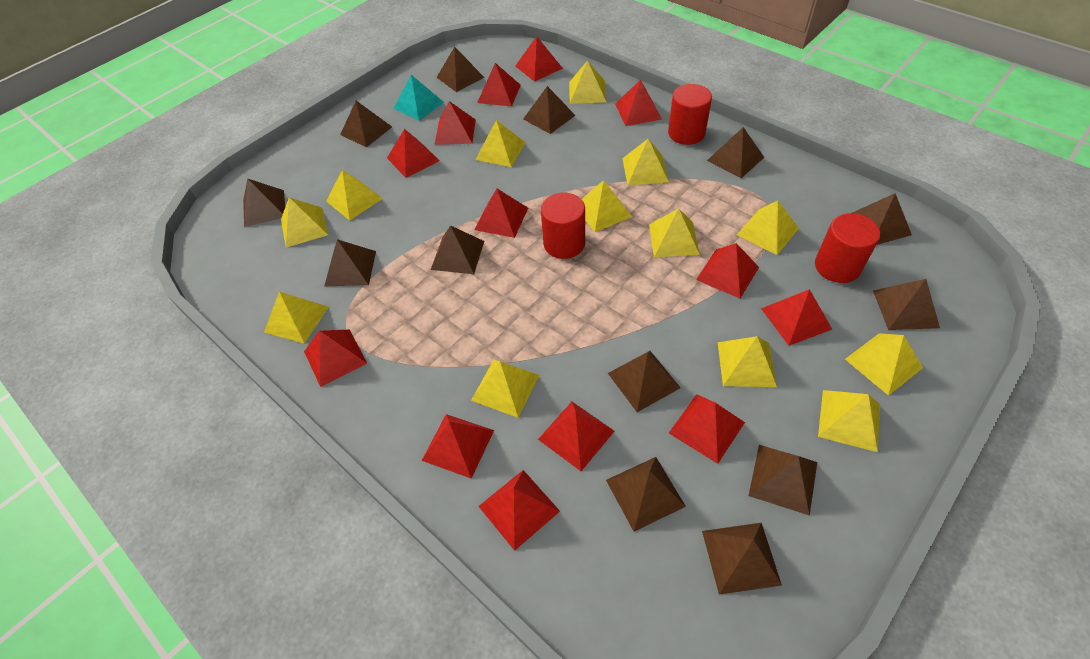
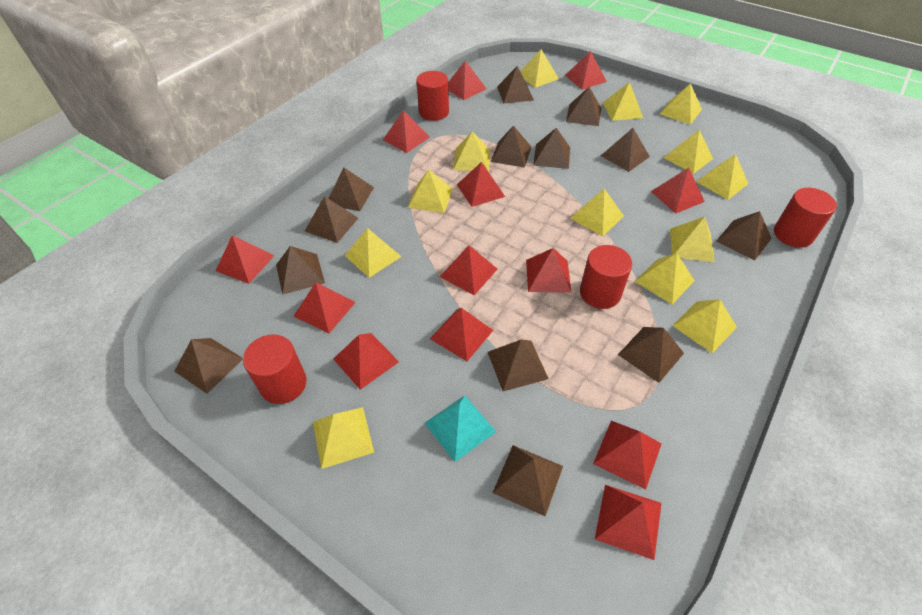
red cylinder: 3 -> 4

